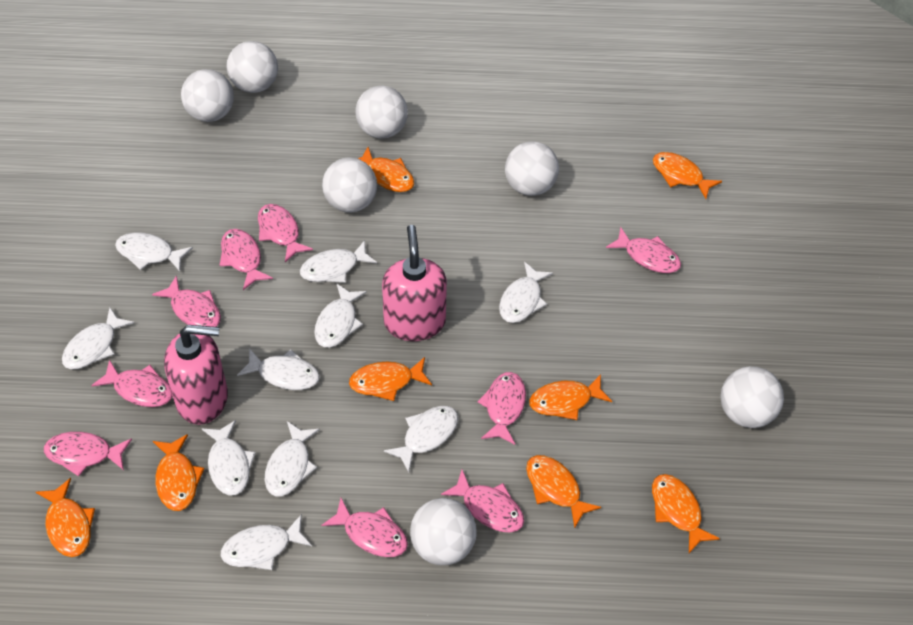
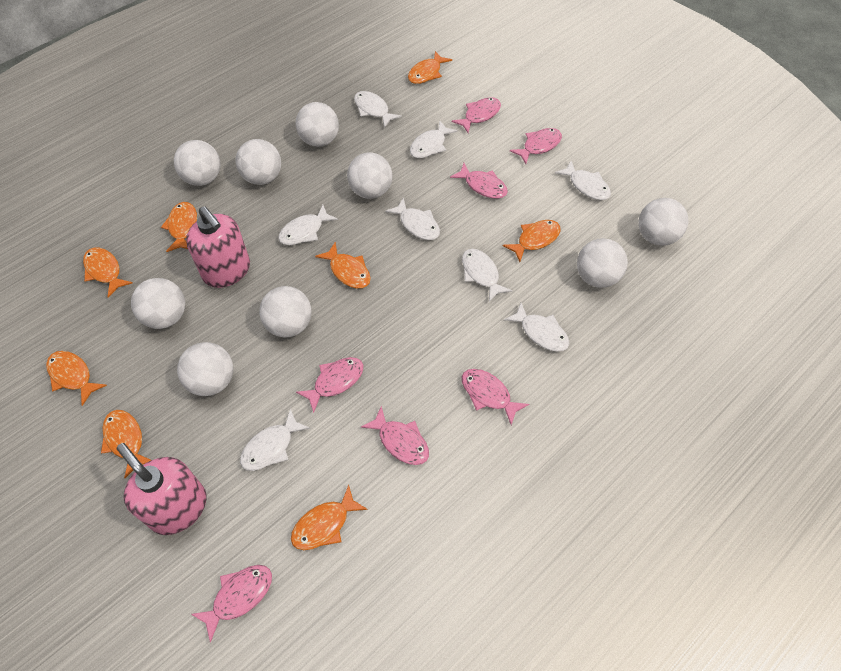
pink fish: 9 -> 7
white ball: 7 -> 9
white fish: 10 -> 8

